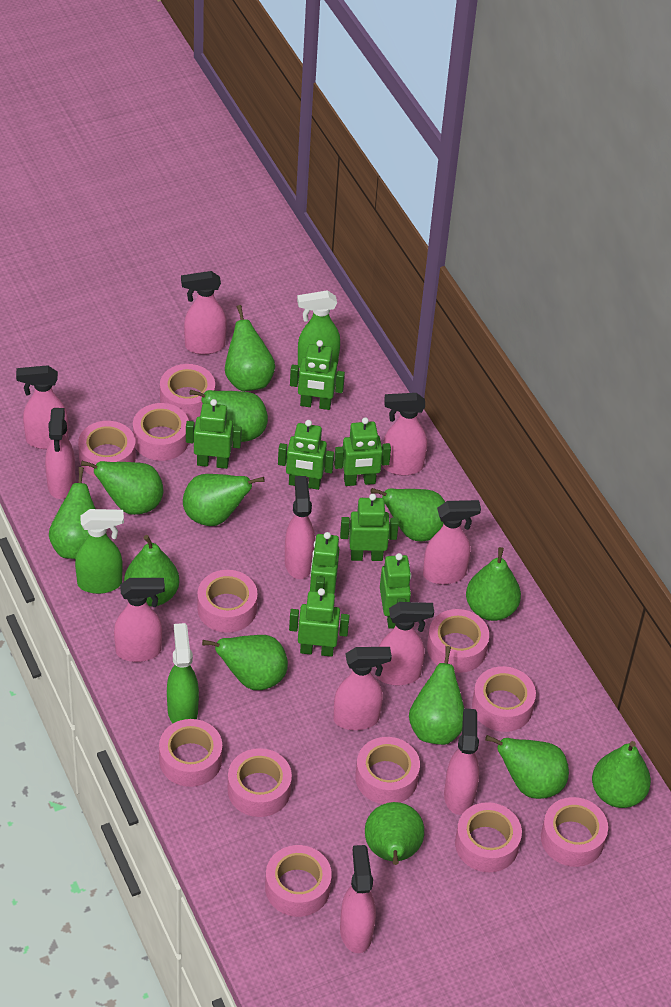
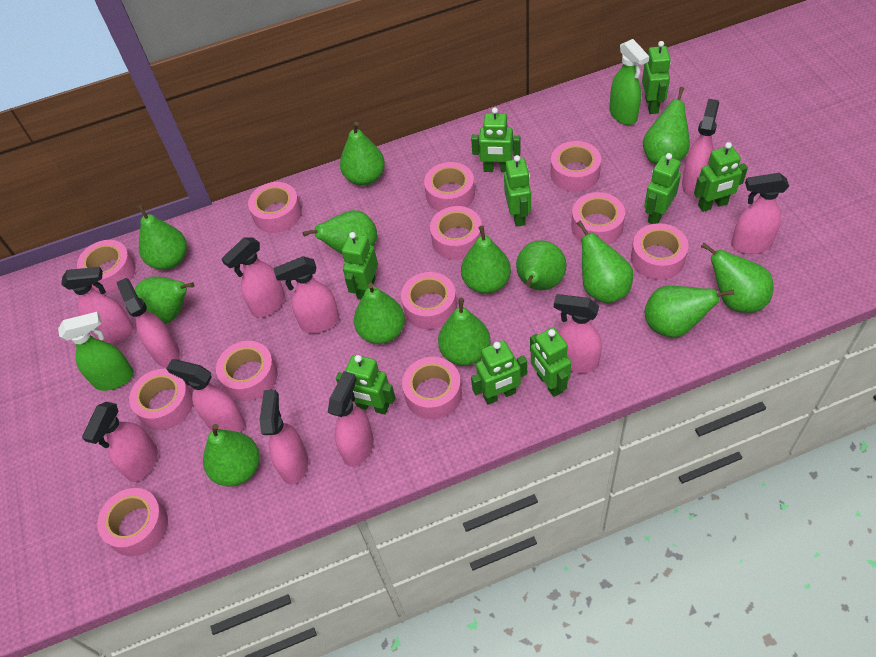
green robot: 8 -> 9
green spray bottle: 3 -> 2

